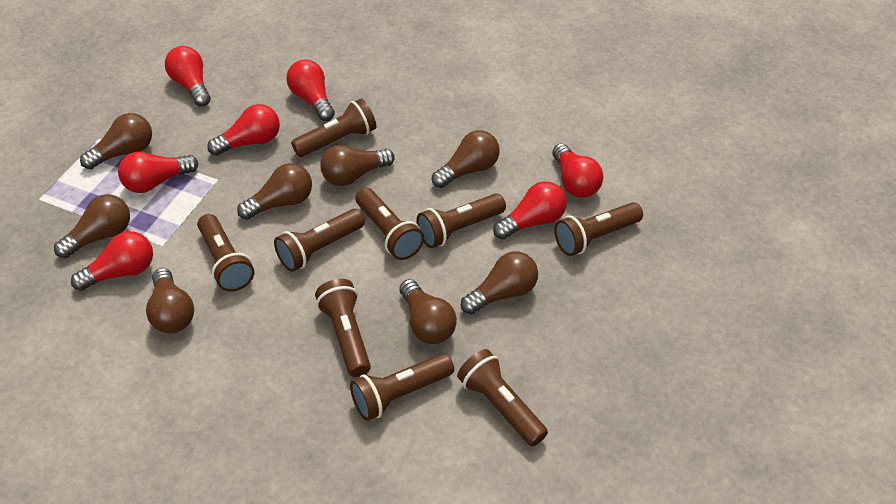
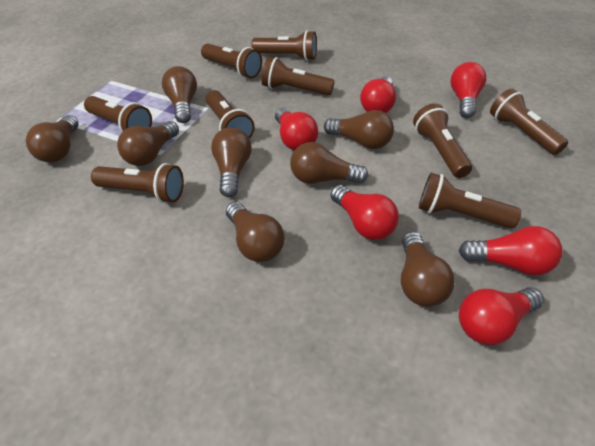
red light bulb: 7 -> 6

